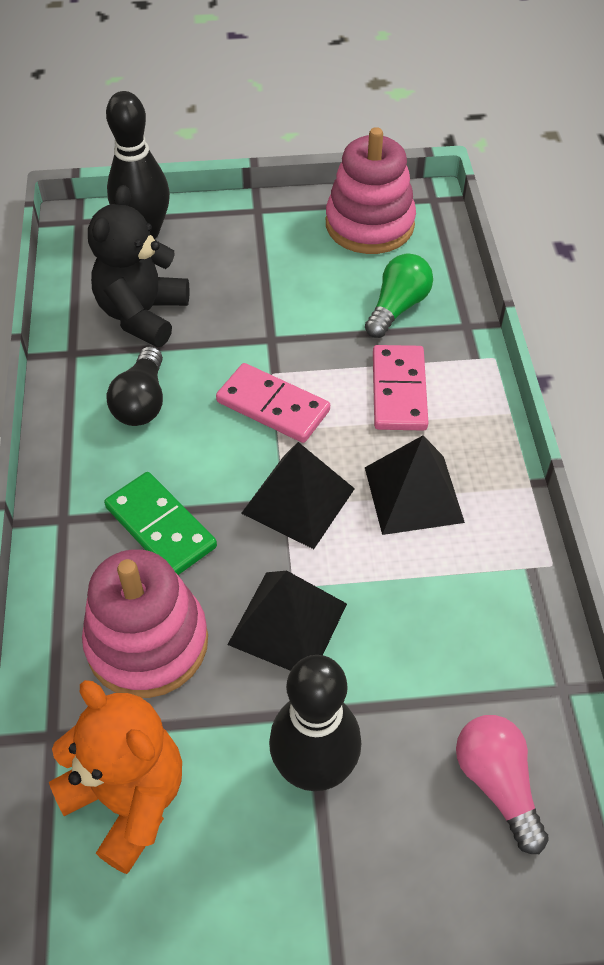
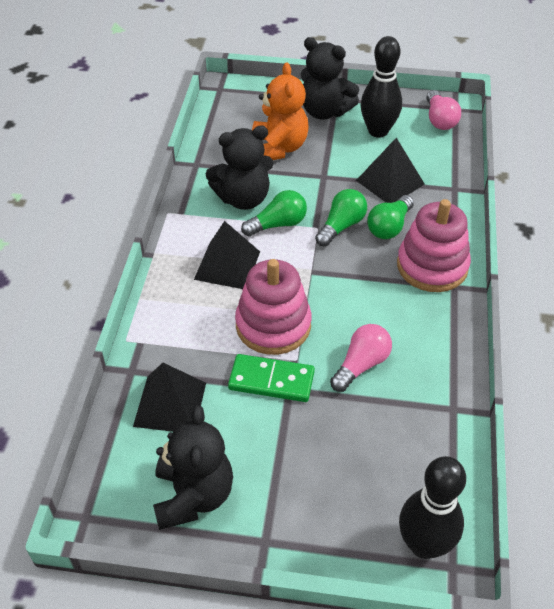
black light bulb: 1 -> 0
black teddy bear: 1 -> 3
green light bulb: 1 -> 3
pink domino: 2 -> 0
pink light bulb: 1 -> 2

